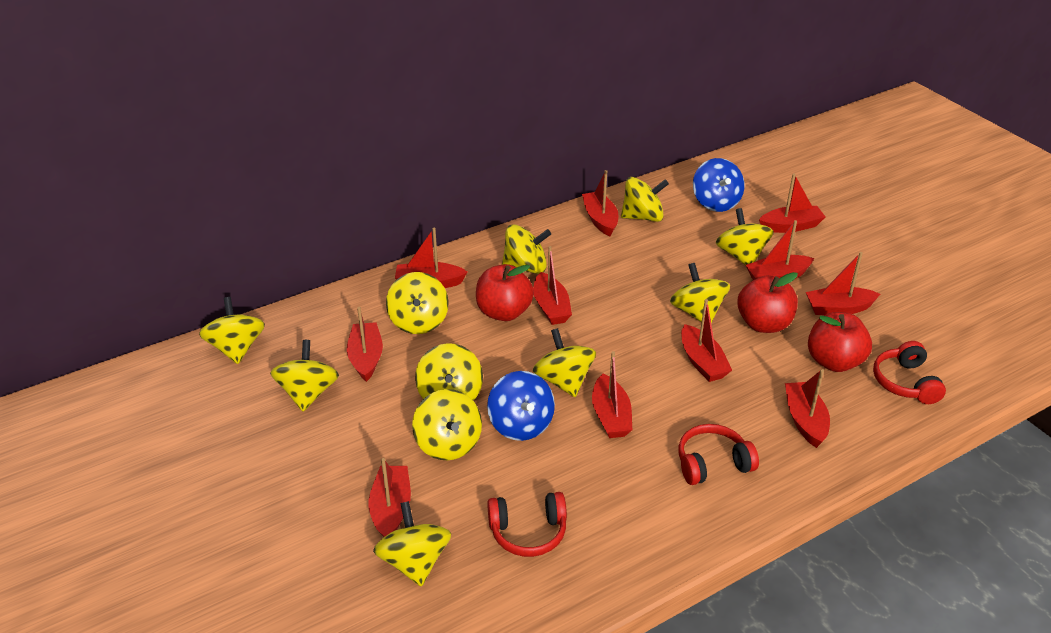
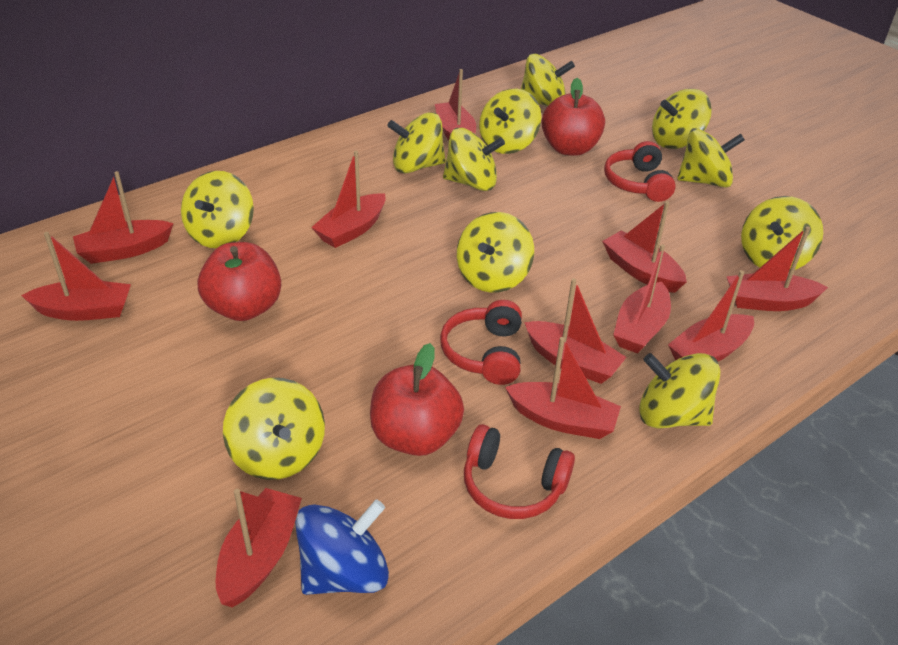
blue spinning top: 2 -> 1

